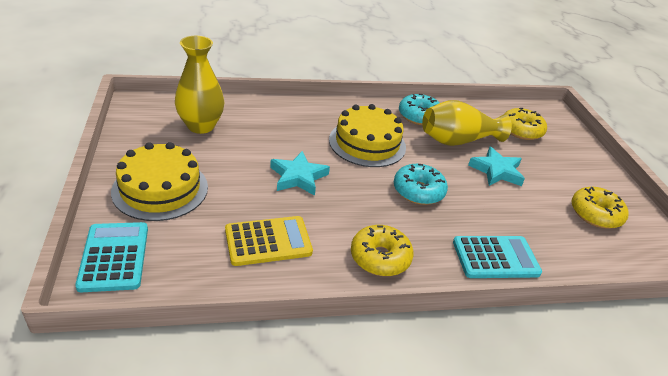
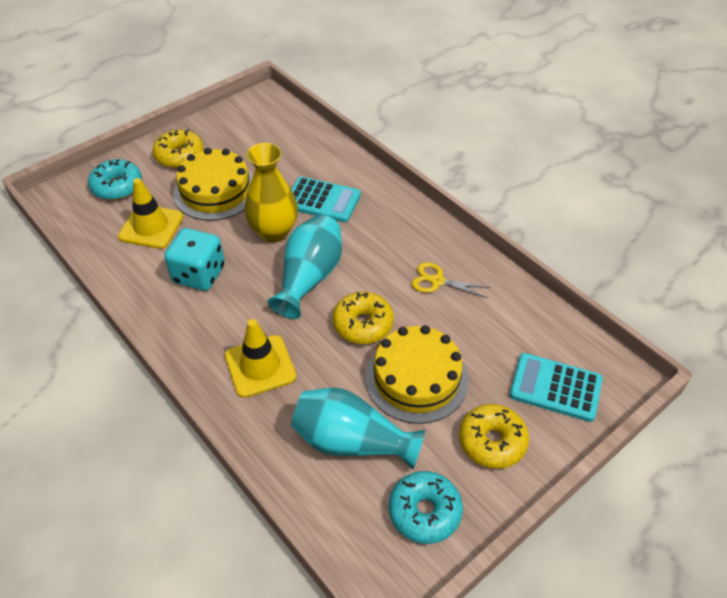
turquoise dice: 0 -> 1
turquoise star: 2 -> 0
turquoise vase: 0 -> 2
yellow calculator: 1 -> 0
yellow scissors: 0 -> 1
yellow traffic cone: 0 -> 2
yellow vase: 2 -> 1

